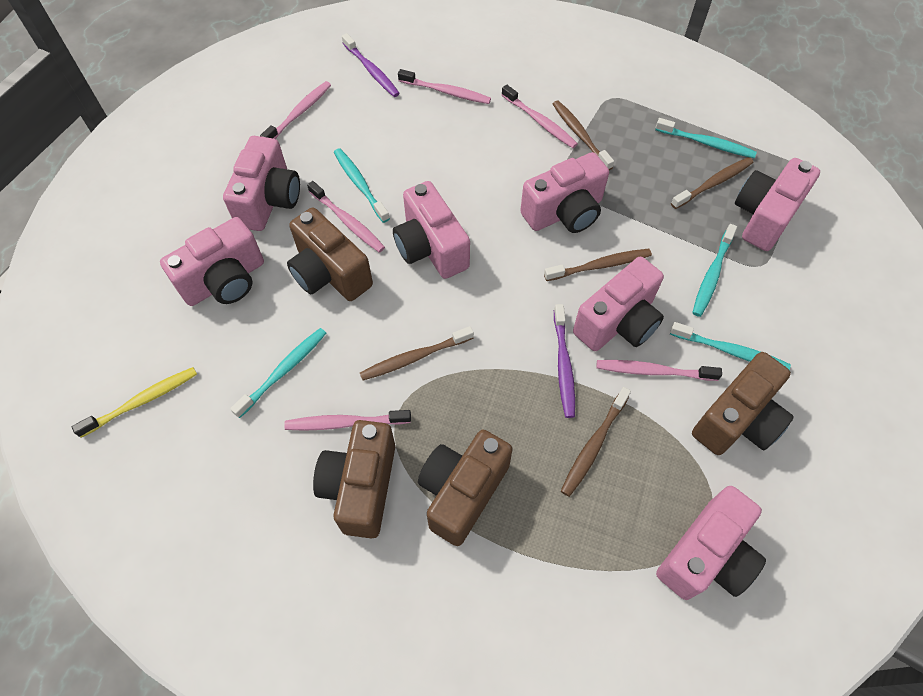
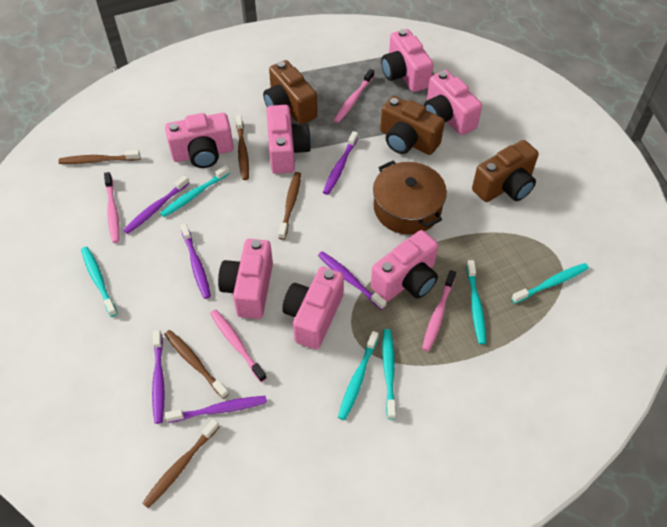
brown camera: 4 -> 3
brown pot: 0 -> 1
pink toothbrush: 6 -> 4
purple toothbrush: 2 -> 6
turquoise toothbrush: 5 -> 6
yellow toothbrush: 1 -> 0

